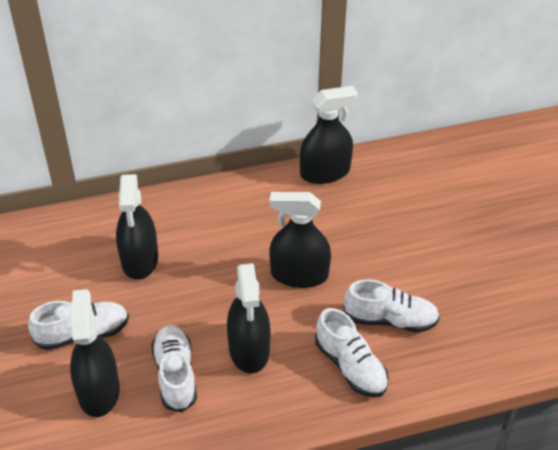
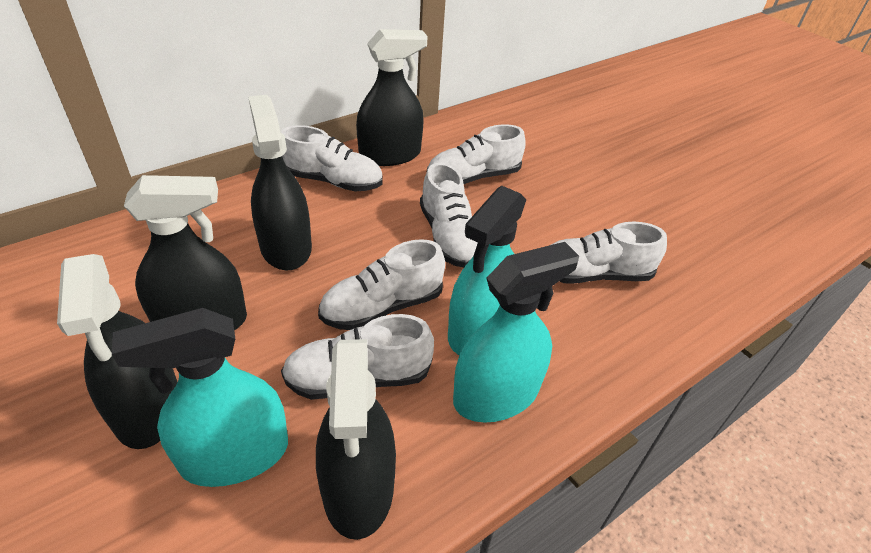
turquoise spray bottle: 0 -> 3
white shoe: 4 -> 6

